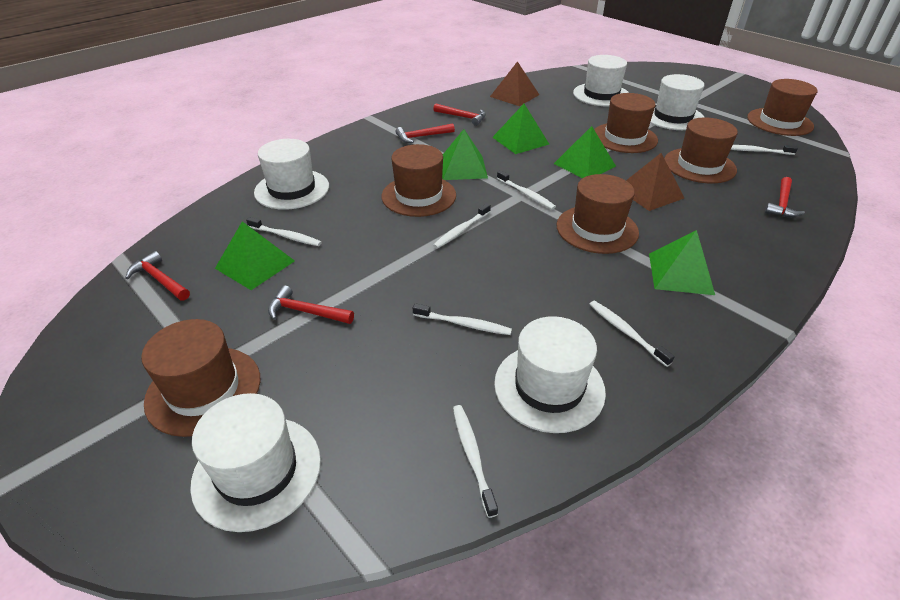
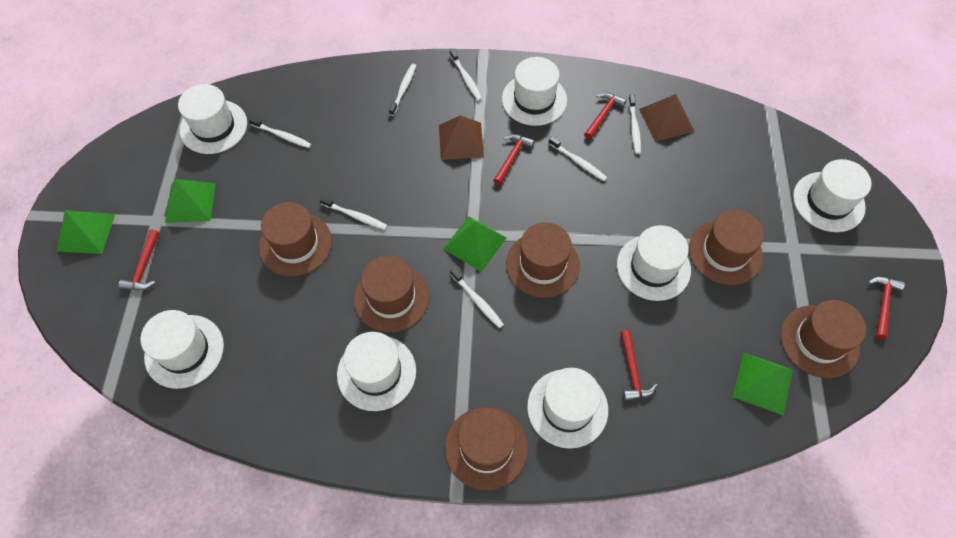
green pyramid: 5 -> 4
white hat: 5 -> 7

